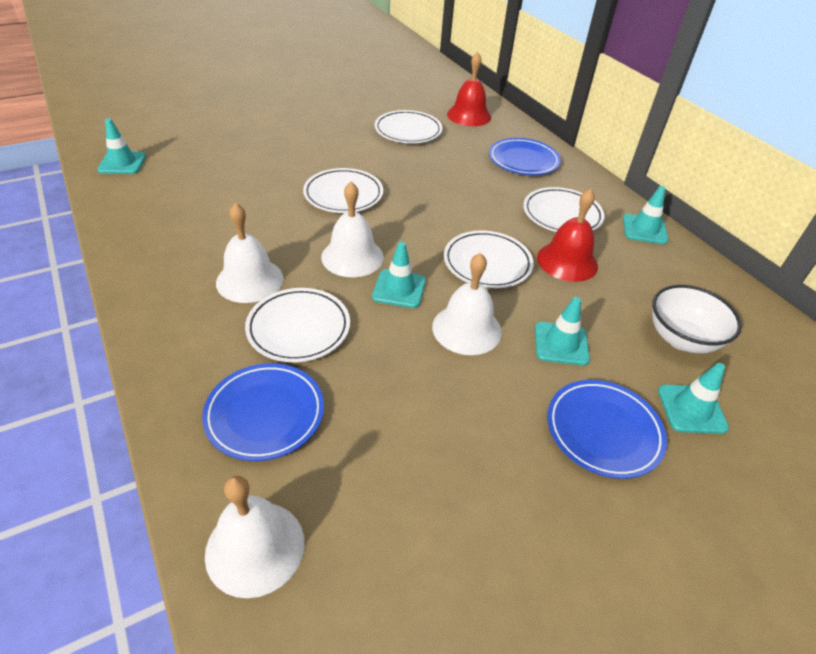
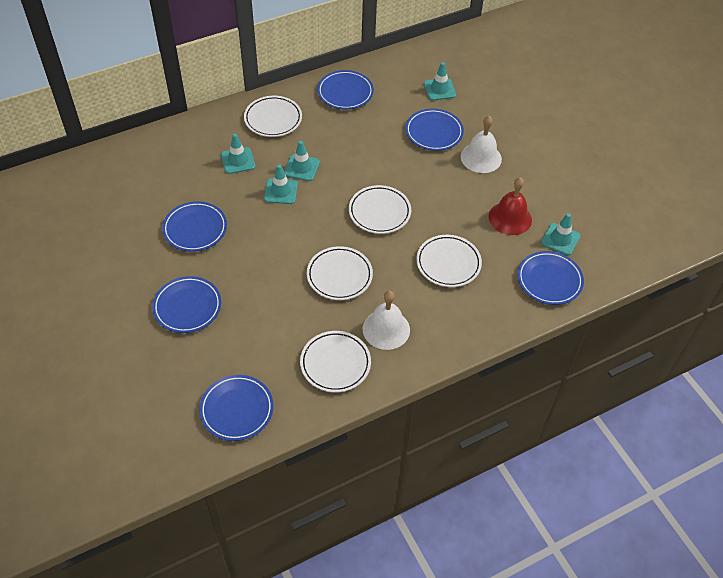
blue plate: 3 -> 6
red bell: 2 -> 1
white bell: 4 -> 2
white bowl: 1 -> 0

